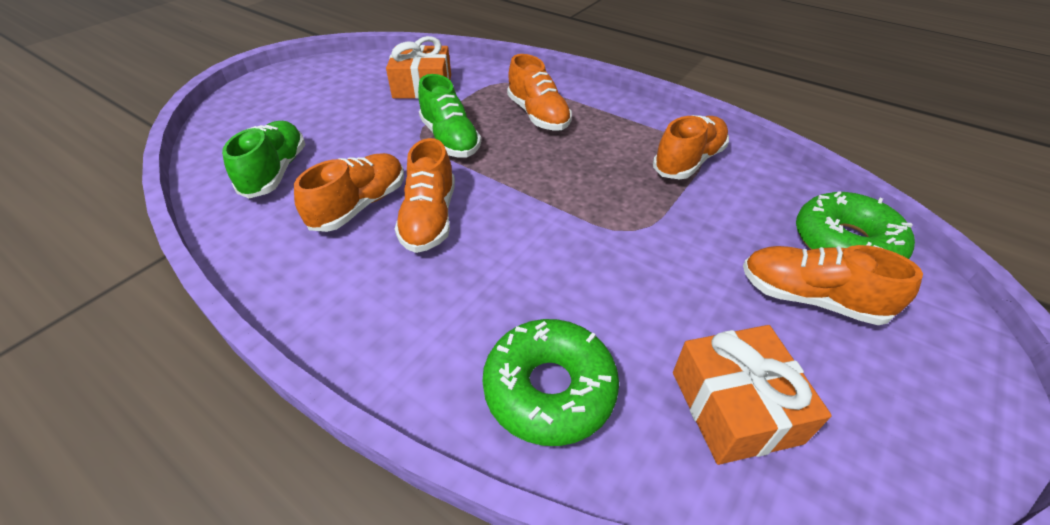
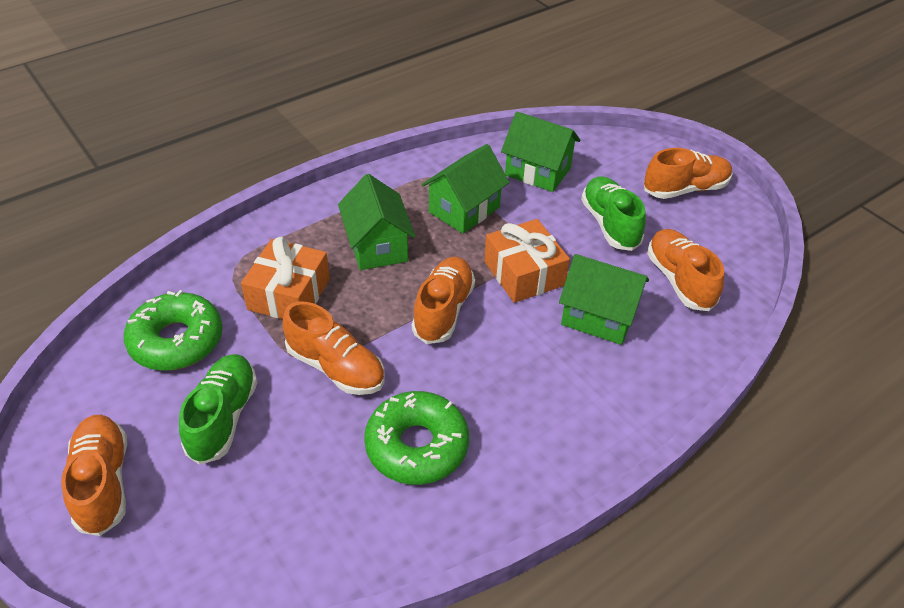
green house: 0 -> 4

